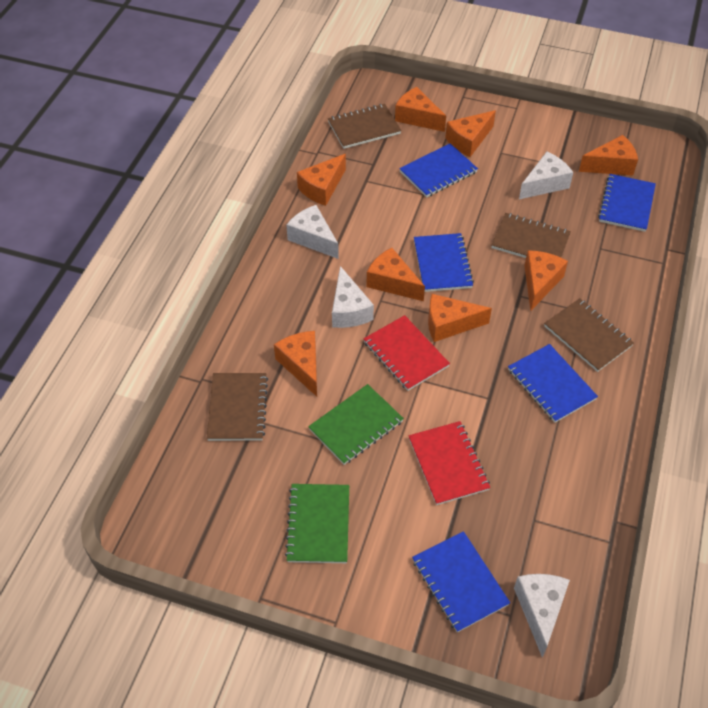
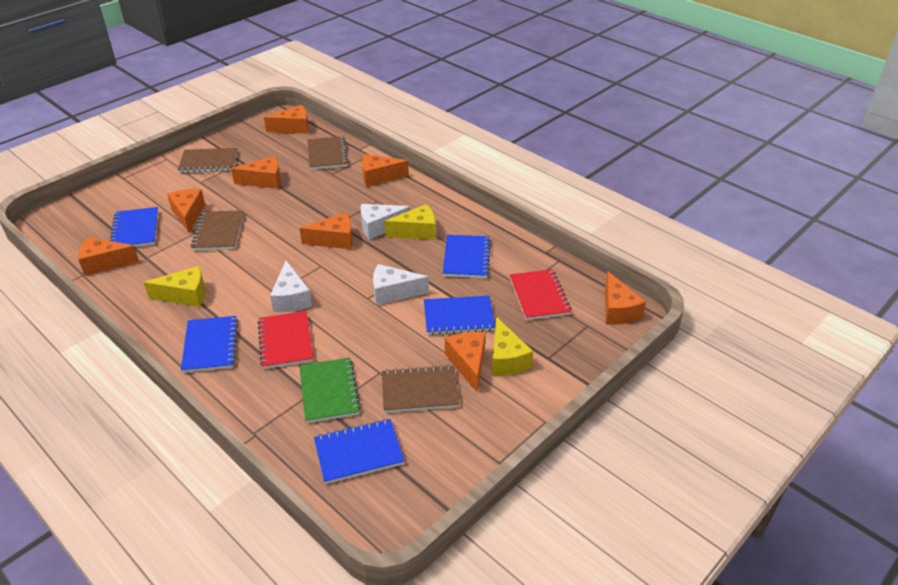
green notebook: 2 -> 1
white cheese: 4 -> 3
yellow cheese: 0 -> 3

